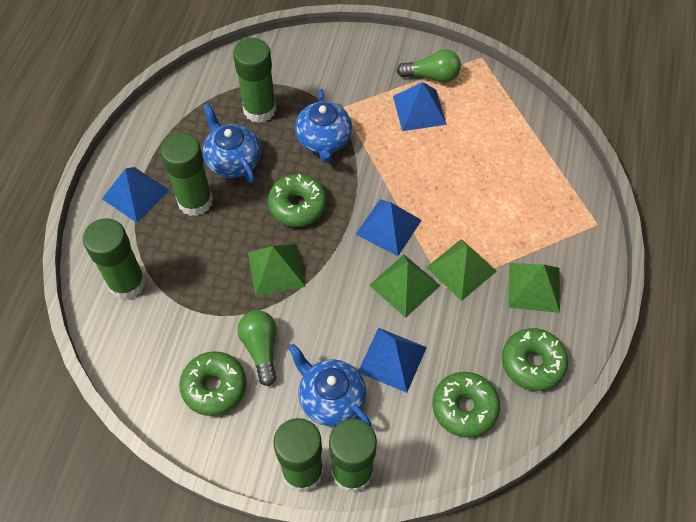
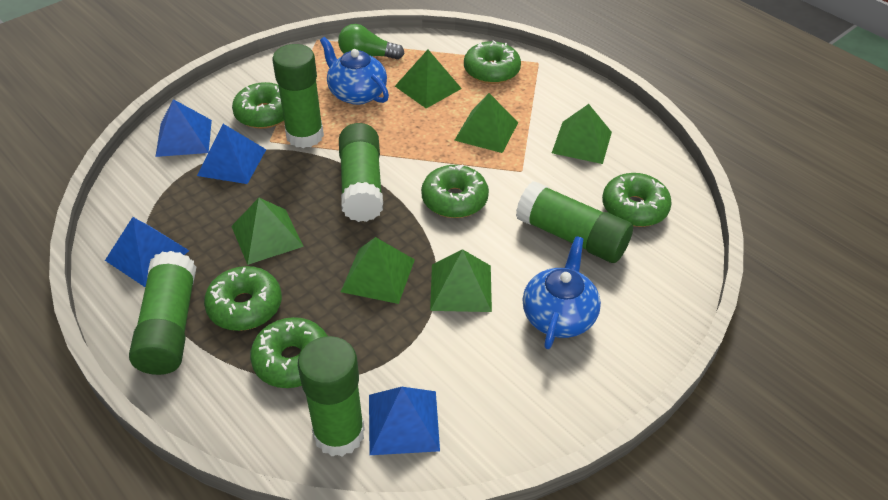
blue teapot: 3 -> 2
green donut: 4 -> 6
green light bulb: 2 -> 1
green pyramid: 4 -> 6

